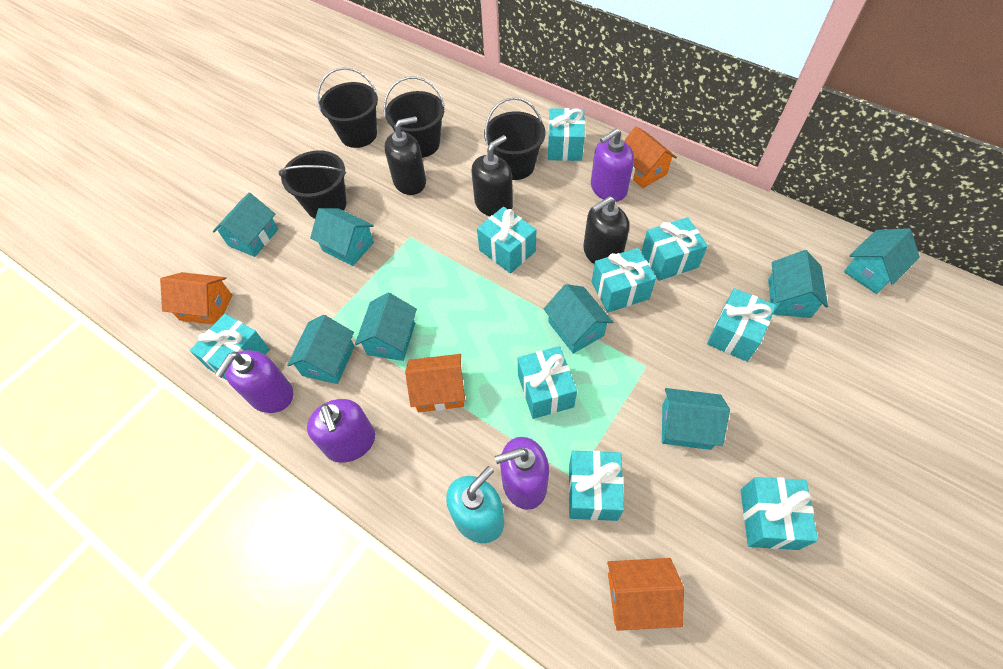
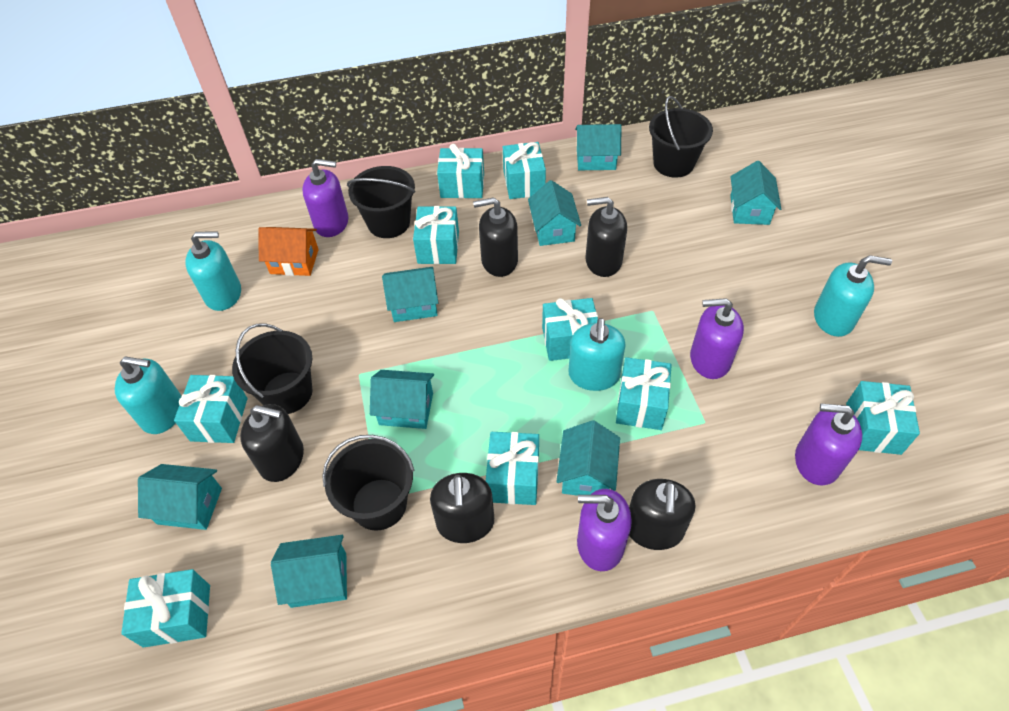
black soap dispenser: 3 -> 5
orange house: 4 -> 1
turquoise soap dispenser: 1 -> 4

